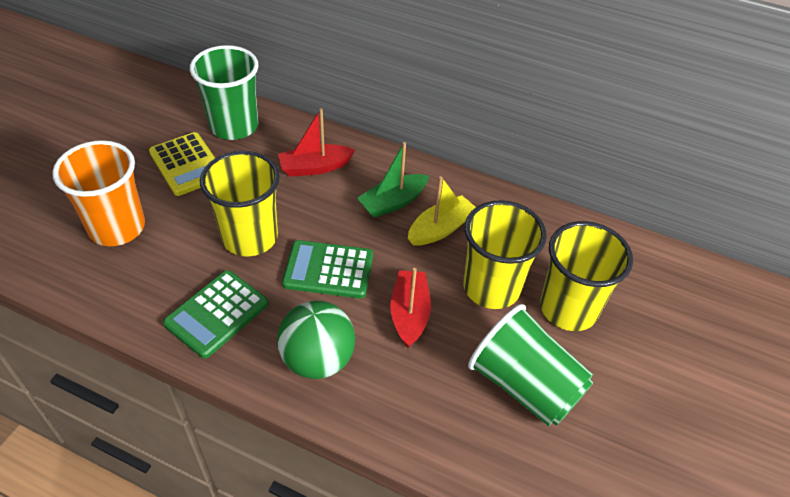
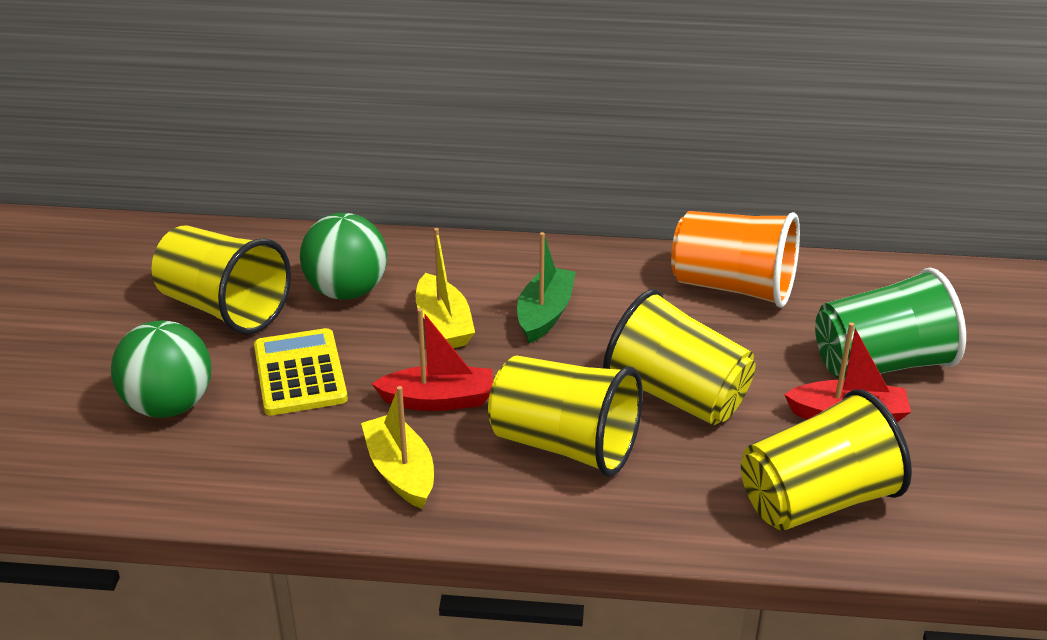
green ball: 1 -> 2
green calculator: 2 -> 0
green cup: 2 -> 1
yellow boat: 1 -> 2
yellow cup: 3 -> 4

